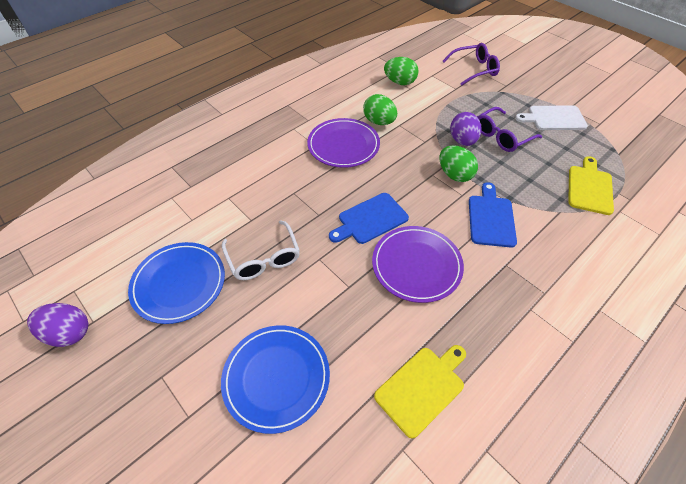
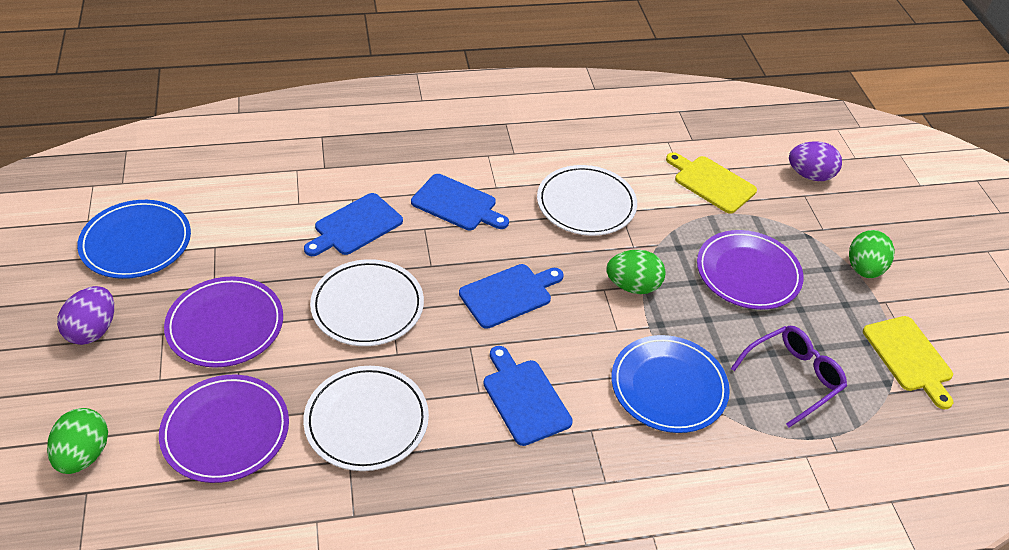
blue cutting board: 2 -> 4
purple glasses: 2 -> 1
purple plate: 2 -> 3
white cutting board: 1 -> 0
white glasses: 1 -> 0
white plate: 0 -> 3

